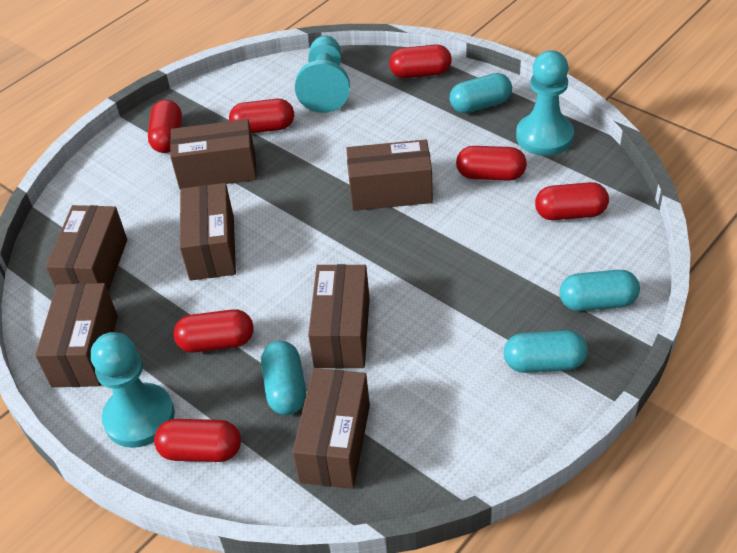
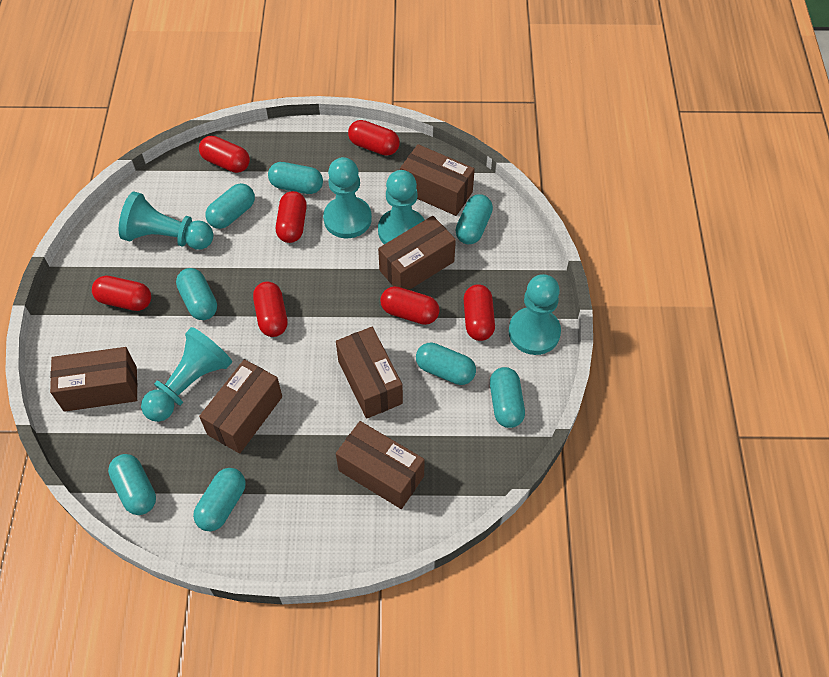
brown box: 7 -> 6
turquoise capsule: 4 -> 8
turquoise pawn: 3 -> 5

